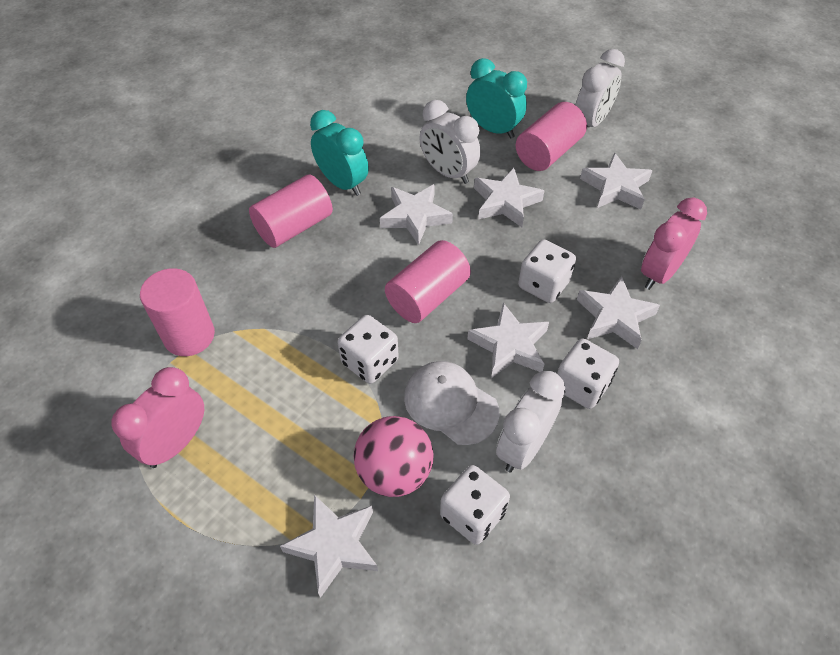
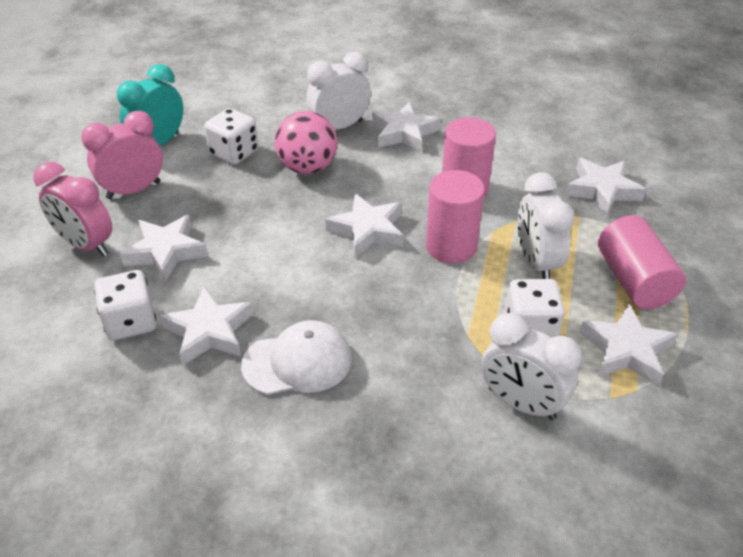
pink cylinder: 4 -> 3
turquoise clock: 2 -> 1
white dice: 4 -> 3

